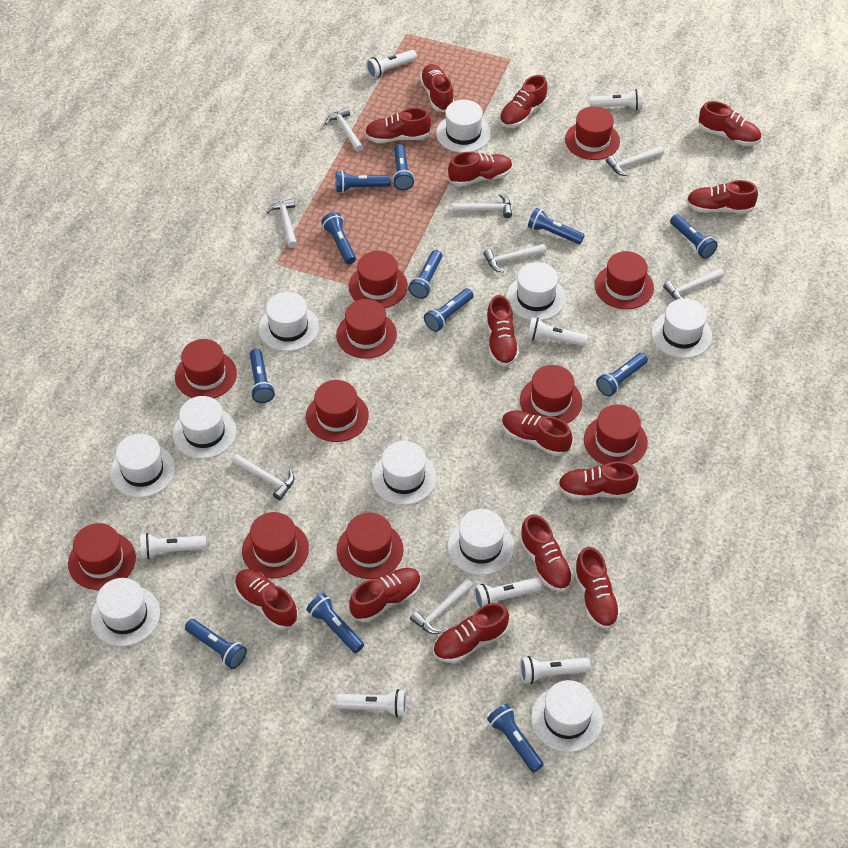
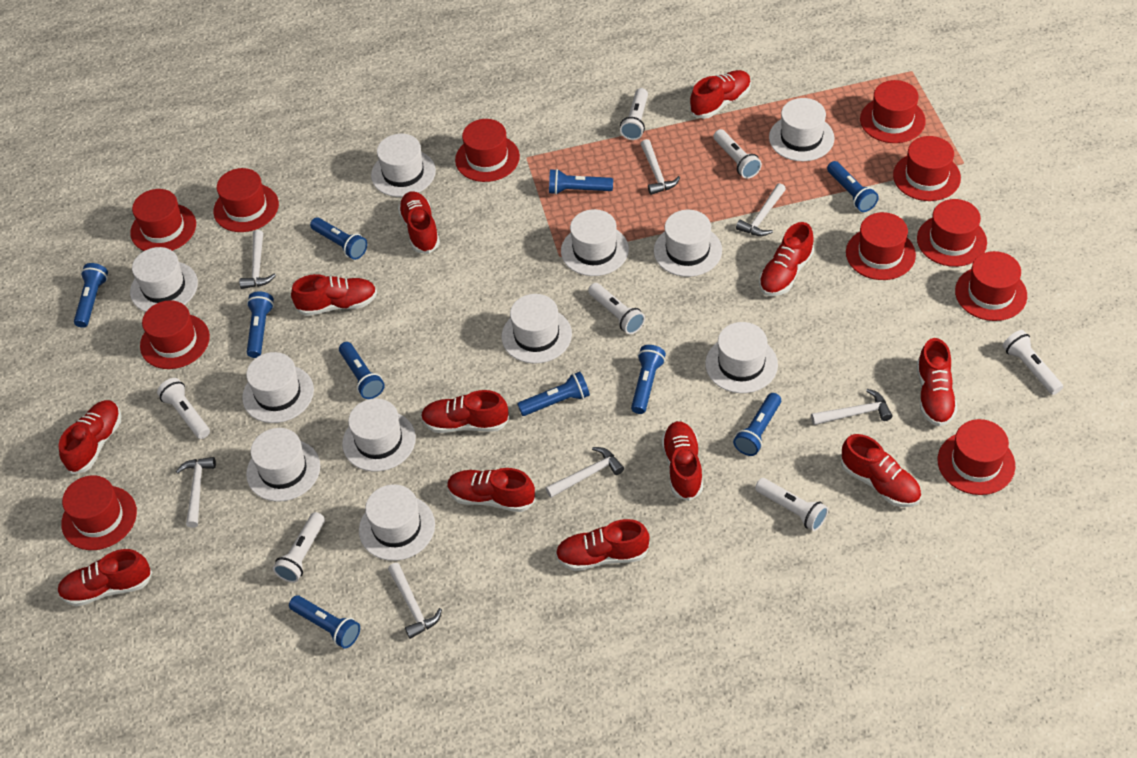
blue flashlight: 12 -> 10
red shoe: 14 -> 12
white hammer: 8 -> 7
white hat: 10 -> 11

